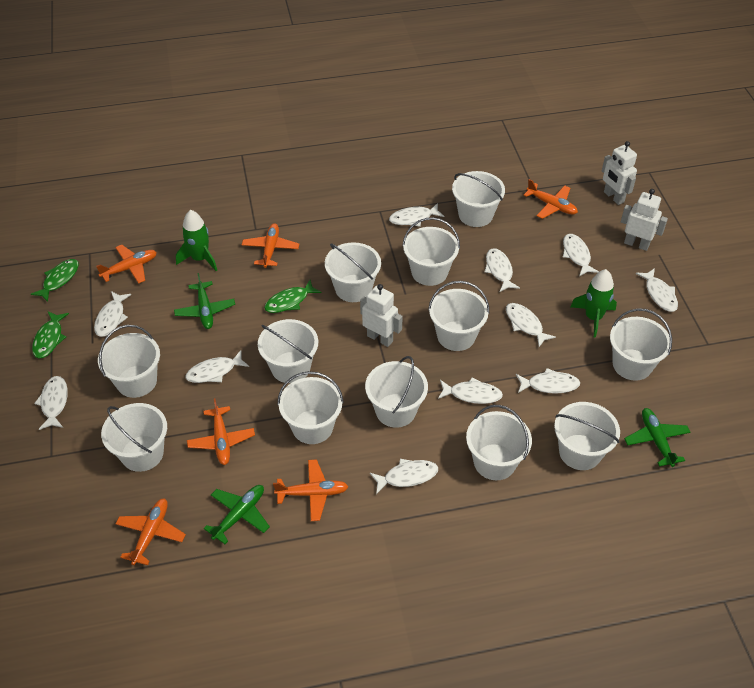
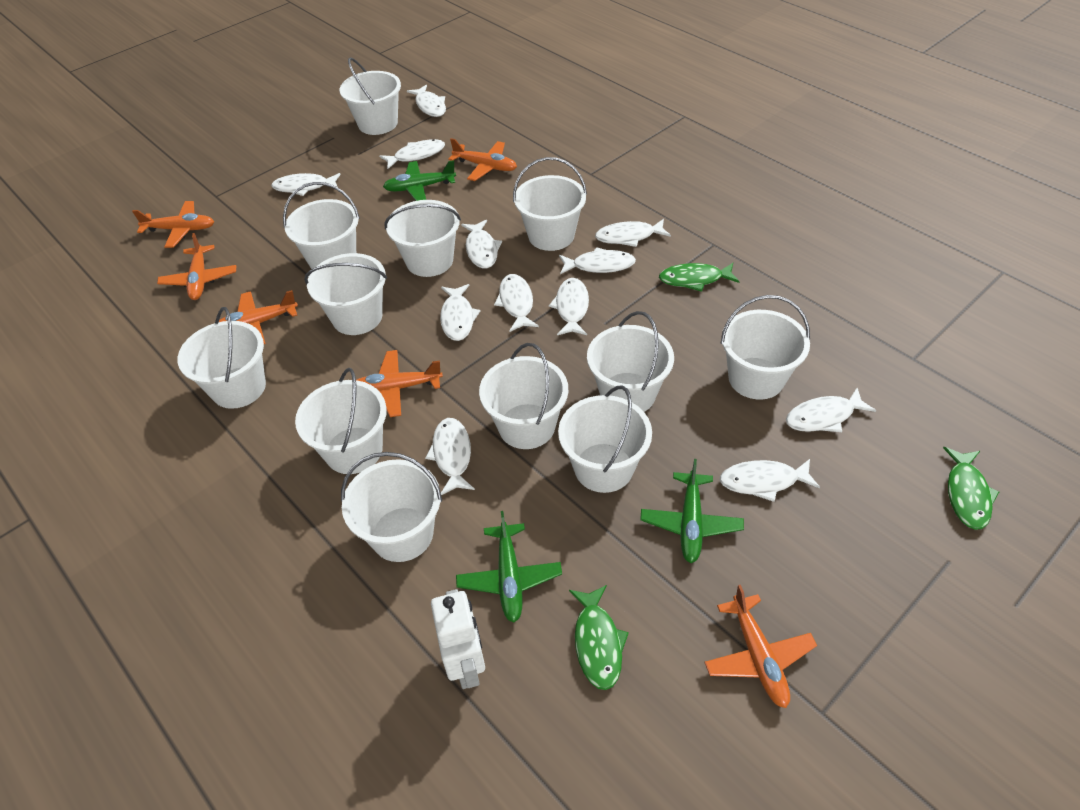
green rocket: 2 -> 0
white fish: 11 -> 12
white robot: 3 -> 1

